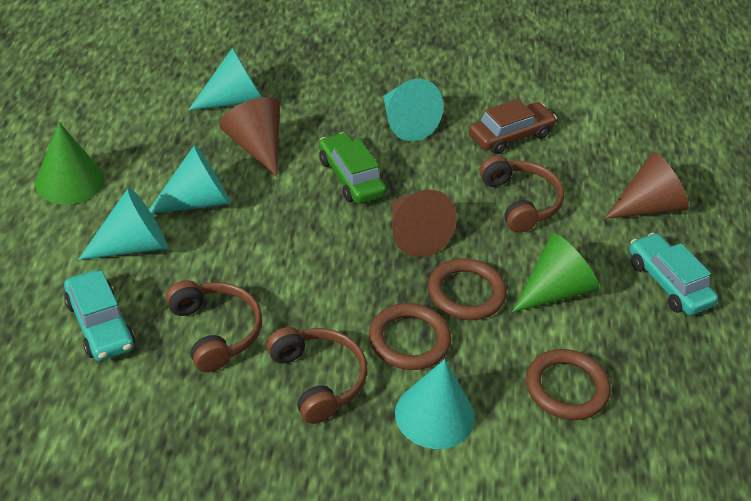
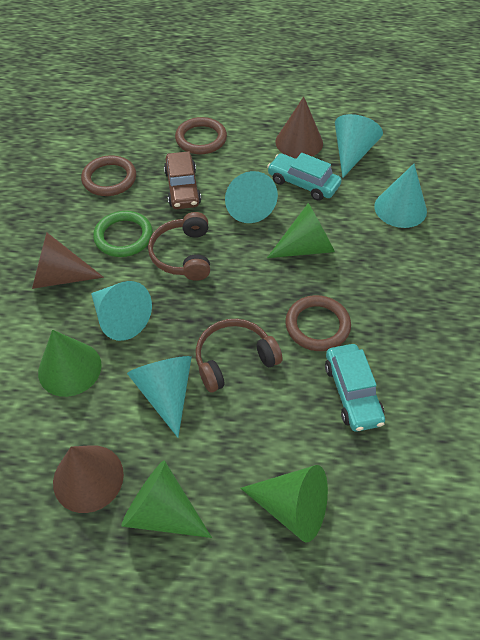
brown headphones: 3 -> 2
green car: 1 -> 0
green cone: 2 -> 4
green ring: 0 -> 1

